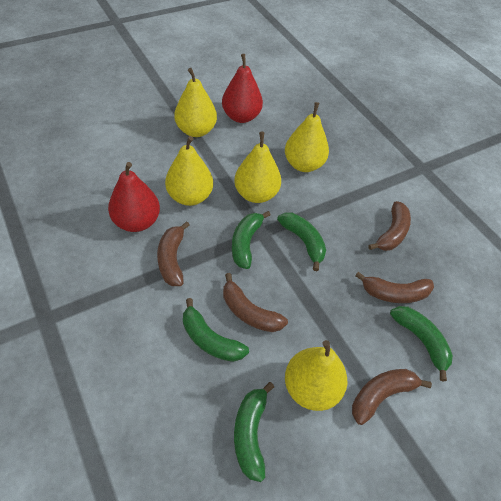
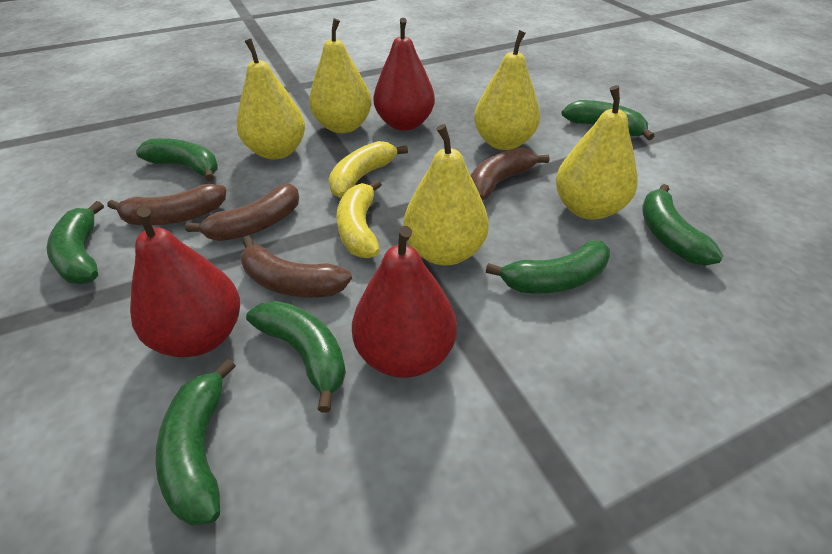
brown banana: 5 -> 4
green banana: 5 -> 7
red pear: 2 -> 3
yellow banana: 0 -> 2

